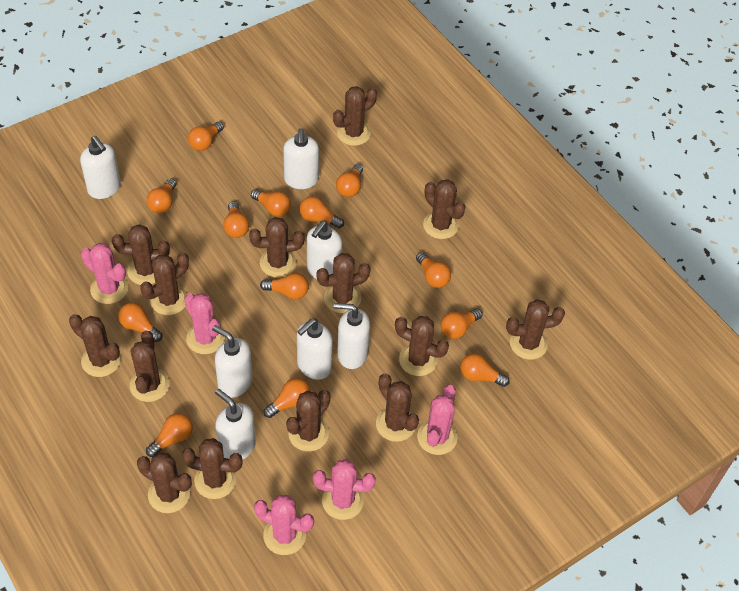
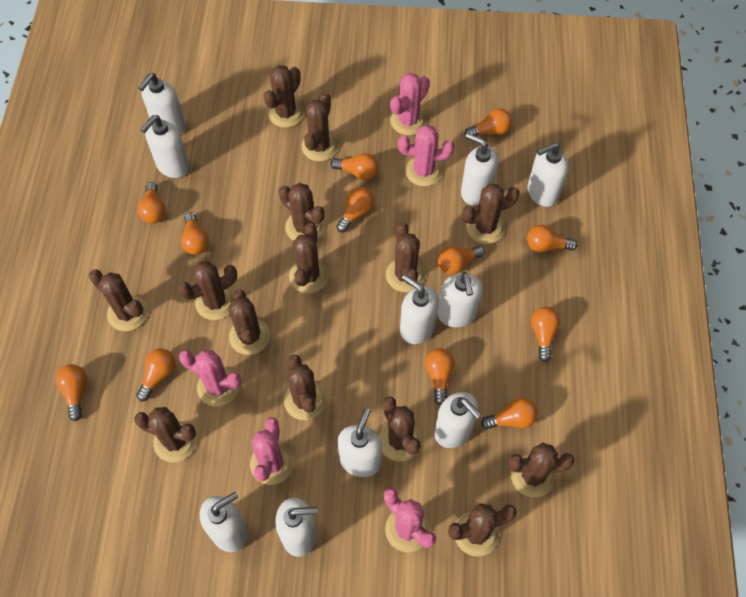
orange light bulb: 13 -> 12
white soap dispenser: 7 -> 10

